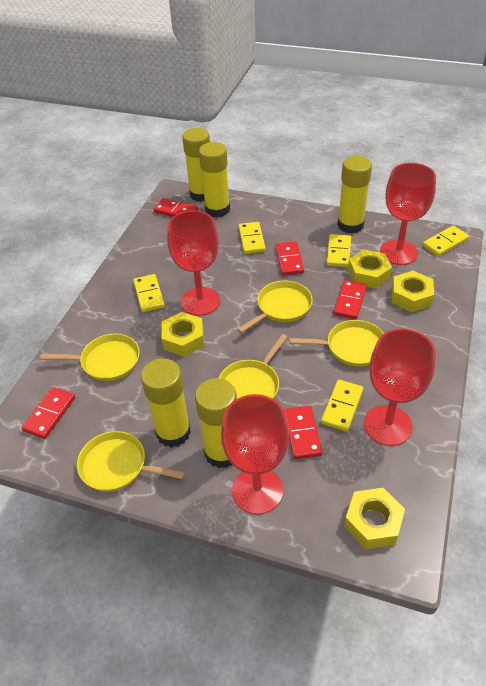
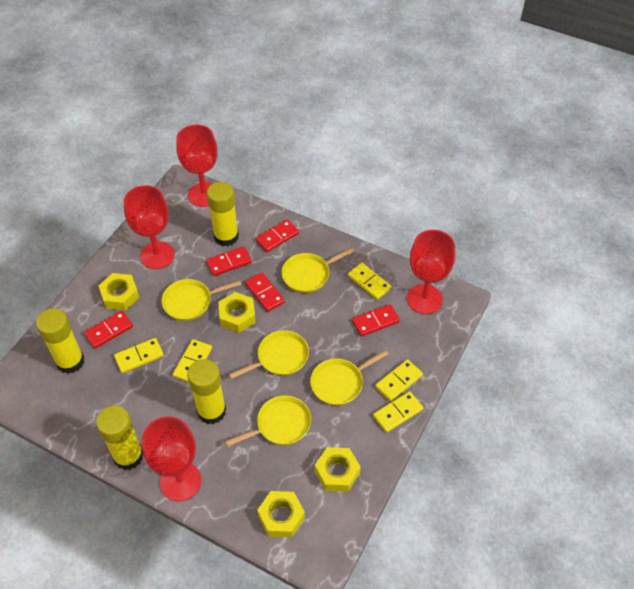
yellow glue stick: 5 -> 4

